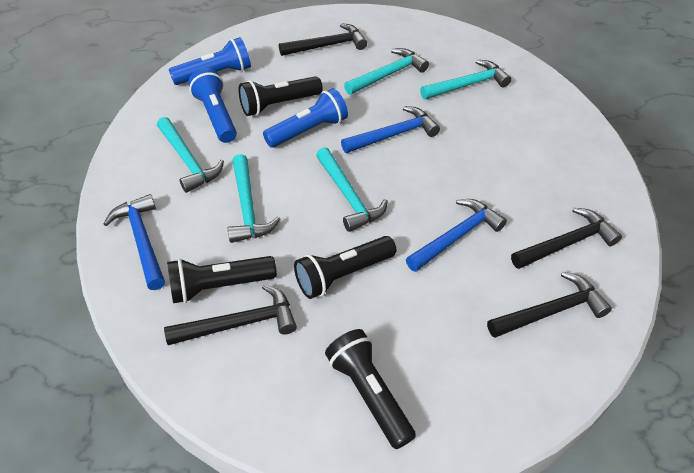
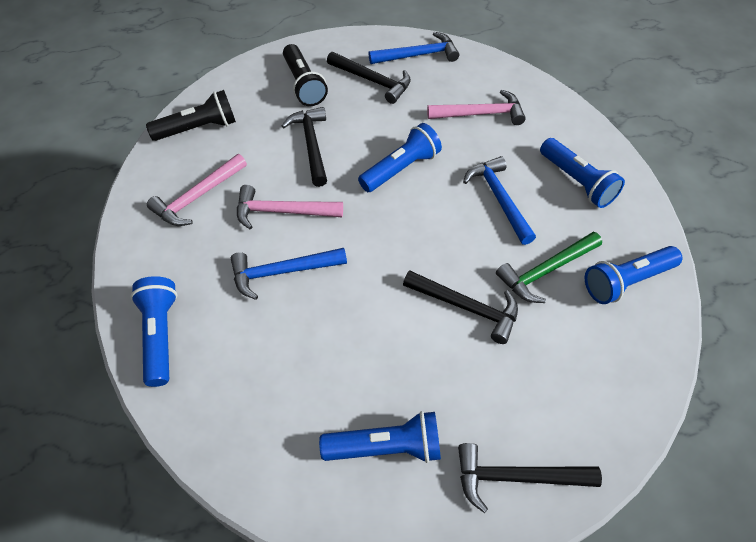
black flashlight: 4 -> 2
blue flashlight: 3 -> 5
green hammer: 0 -> 1
pink hammer: 0 -> 3
turquoise hammer: 5 -> 0

